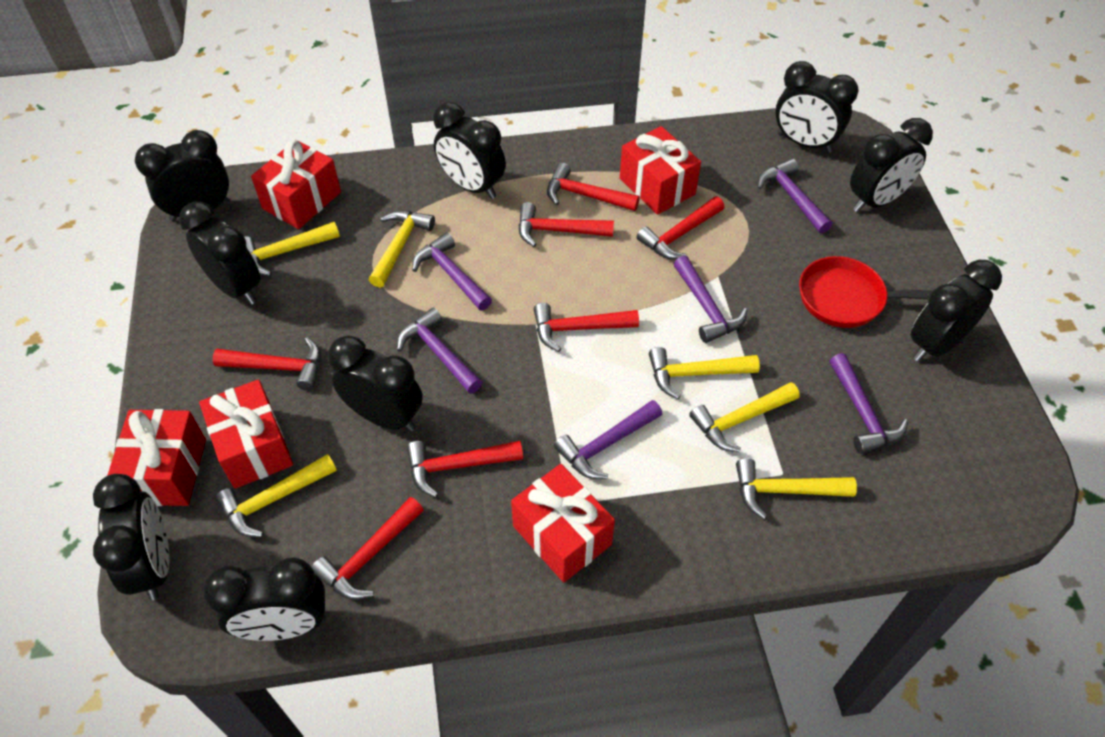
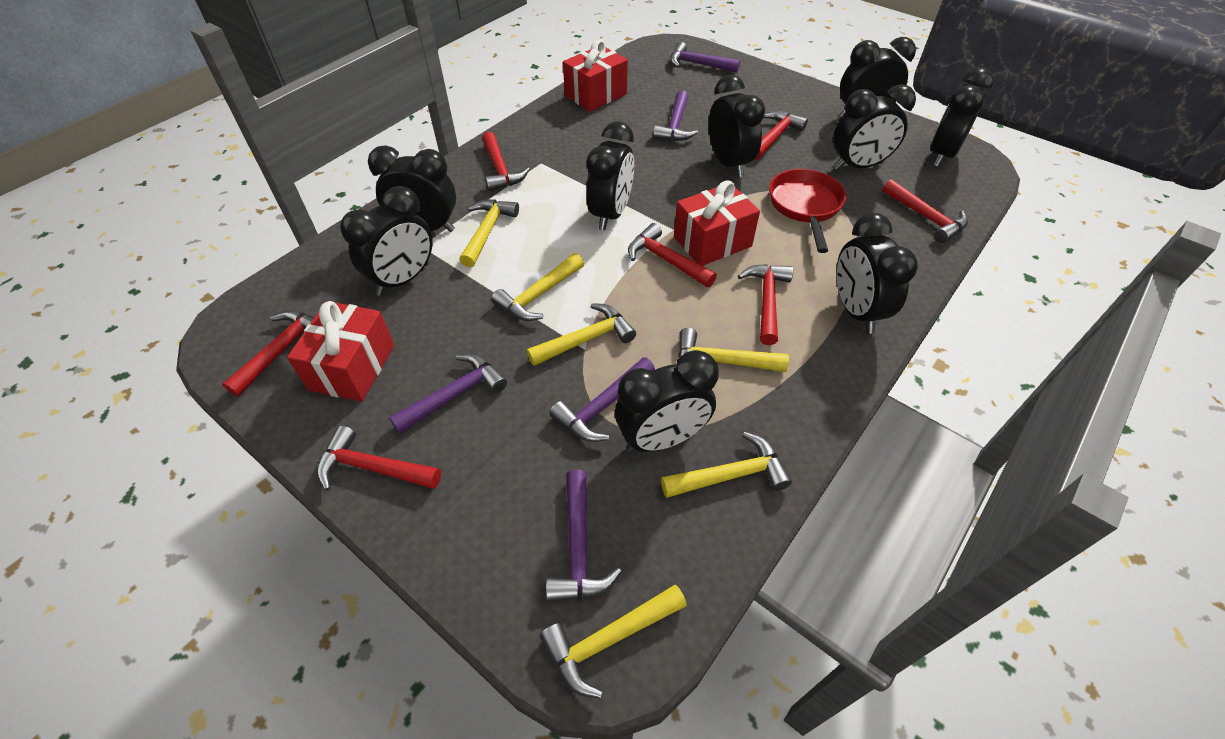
purple hammer: 6 -> 5
red gift: 5 -> 3

